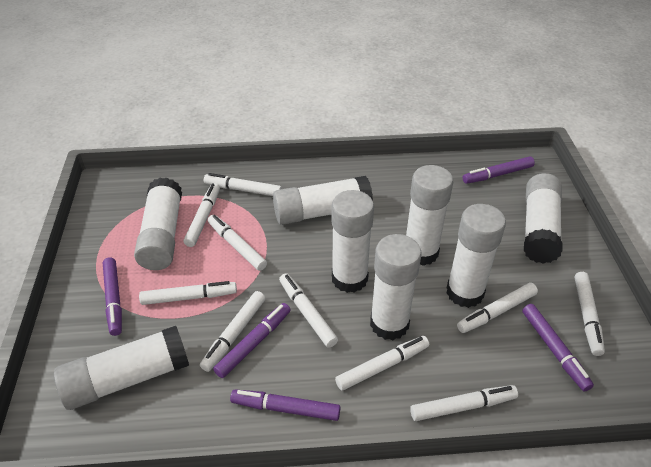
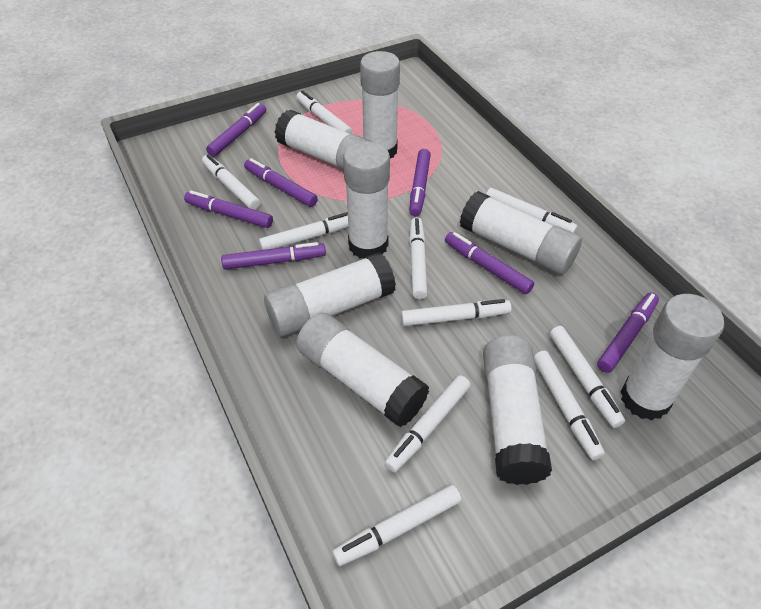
purple marker: 5 -> 7

